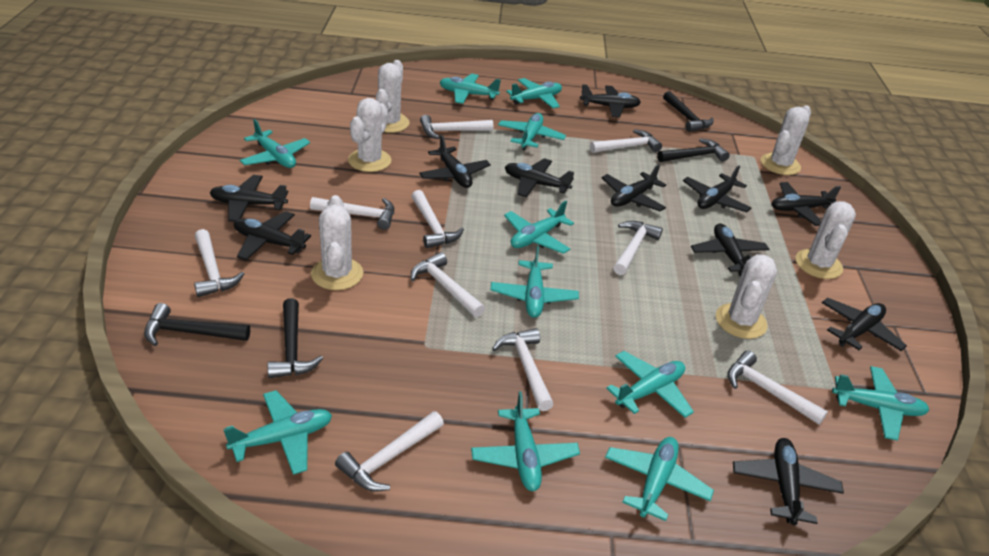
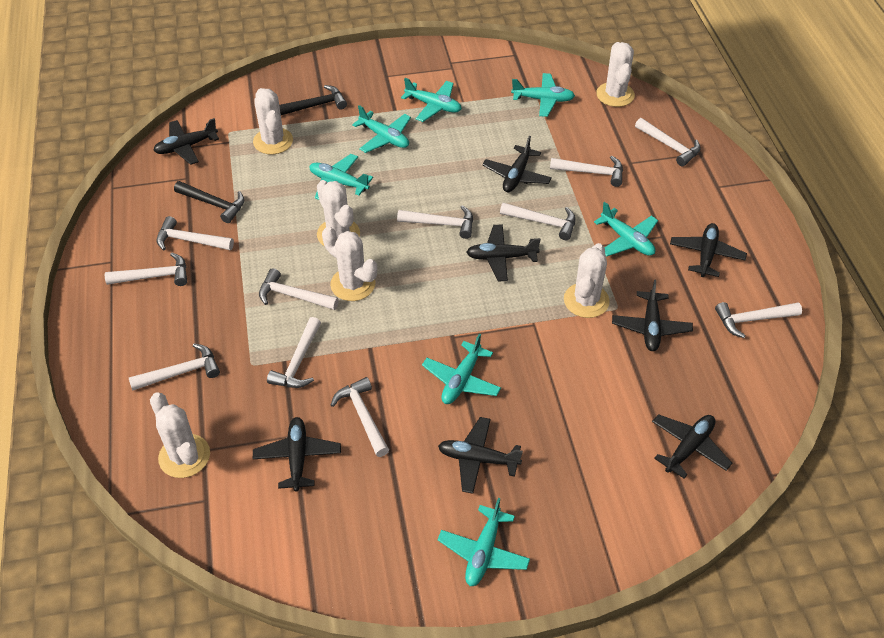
black hammer: 4 -> 2
black plane: 11 -> 8
turquoise plane: 11 -> 7
white hammer: 10 -> 11

